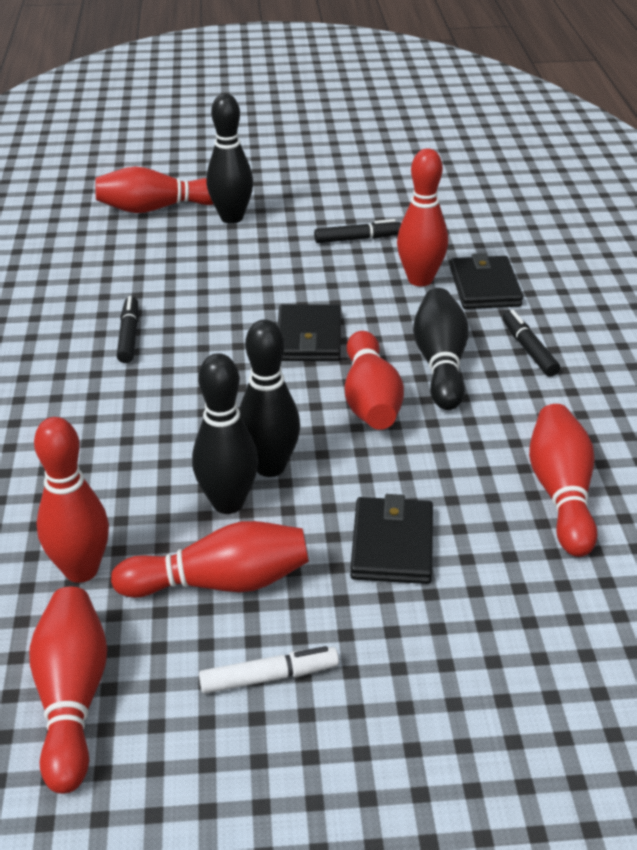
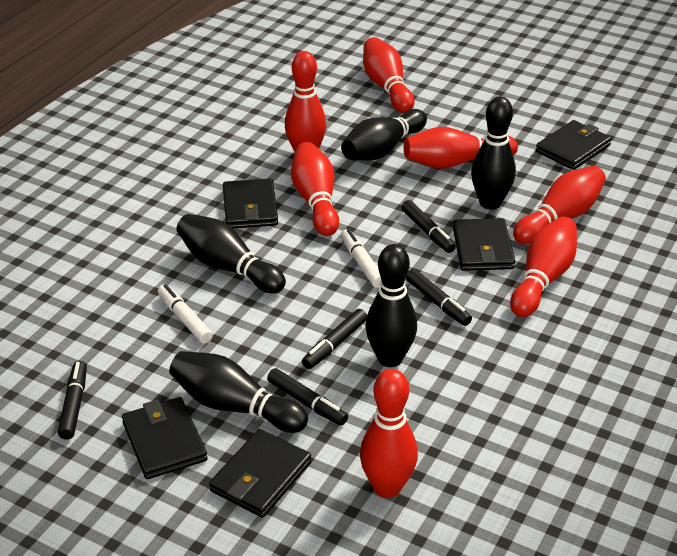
black bowling pin: 4 -> 5
black marker: 3 -> 5
black wallet: 3 -> 5
white marker: 1 -> 2

